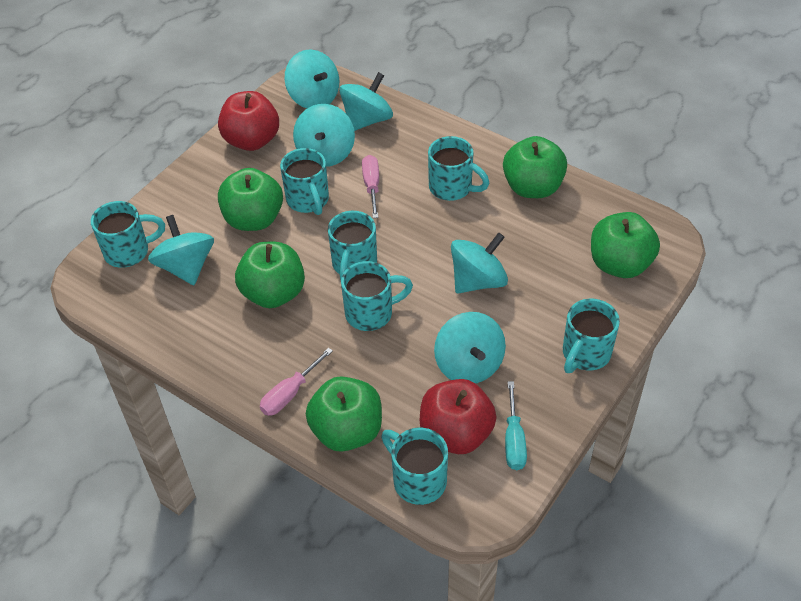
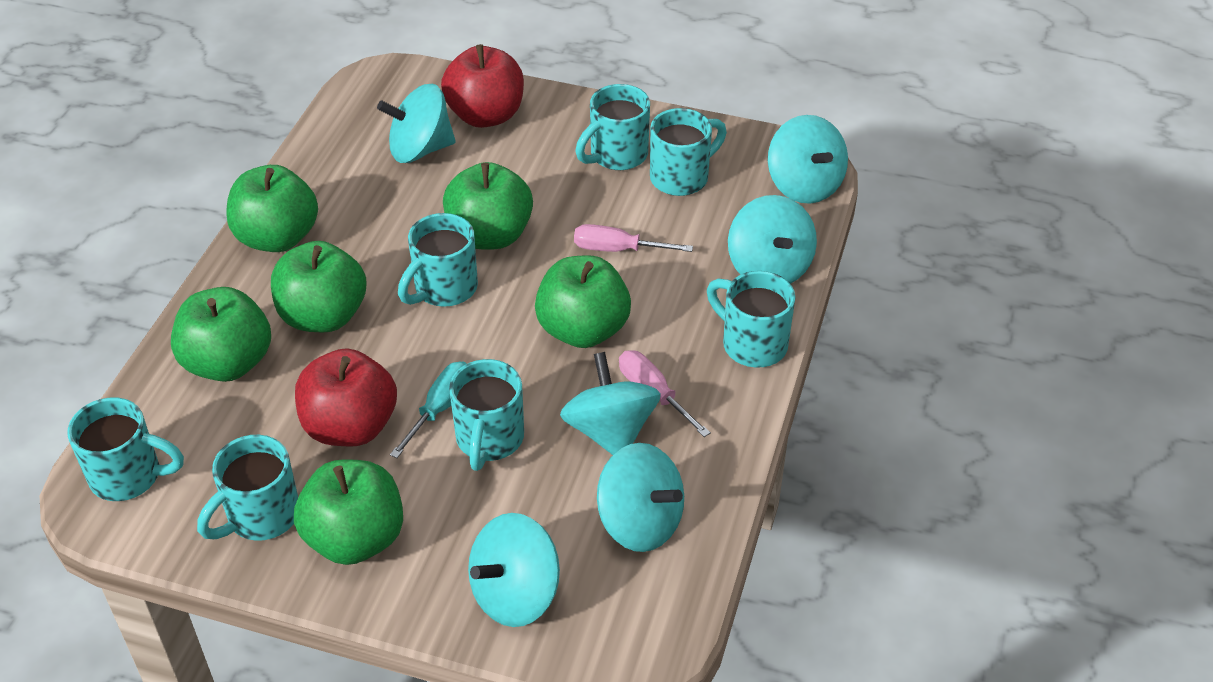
green apple: 5 -> 6

